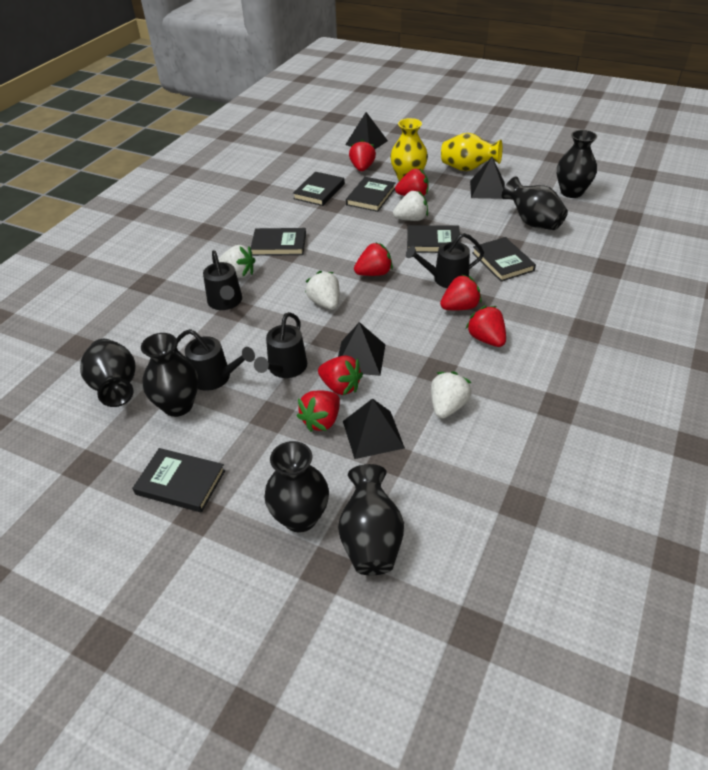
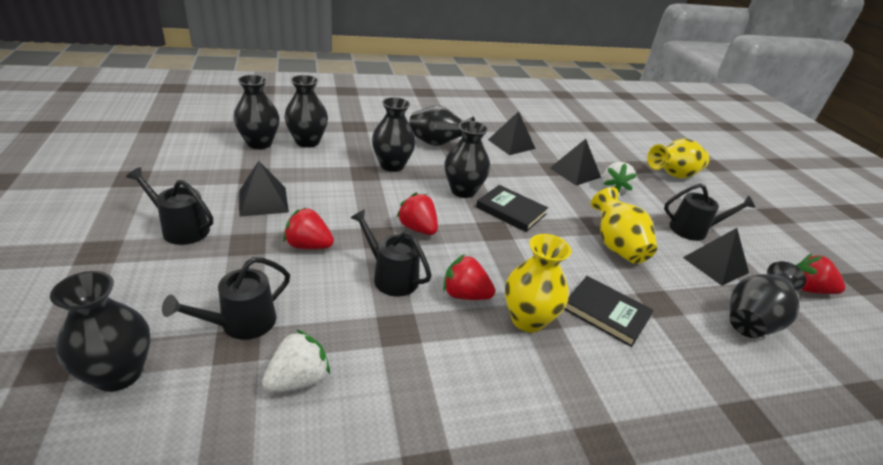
black book: 6 -> 2
black vase: 6 -> 7
red strawberry: 7 -> 4
white strawberry: 4 -> 2
yellow vase: 2 -> 3

